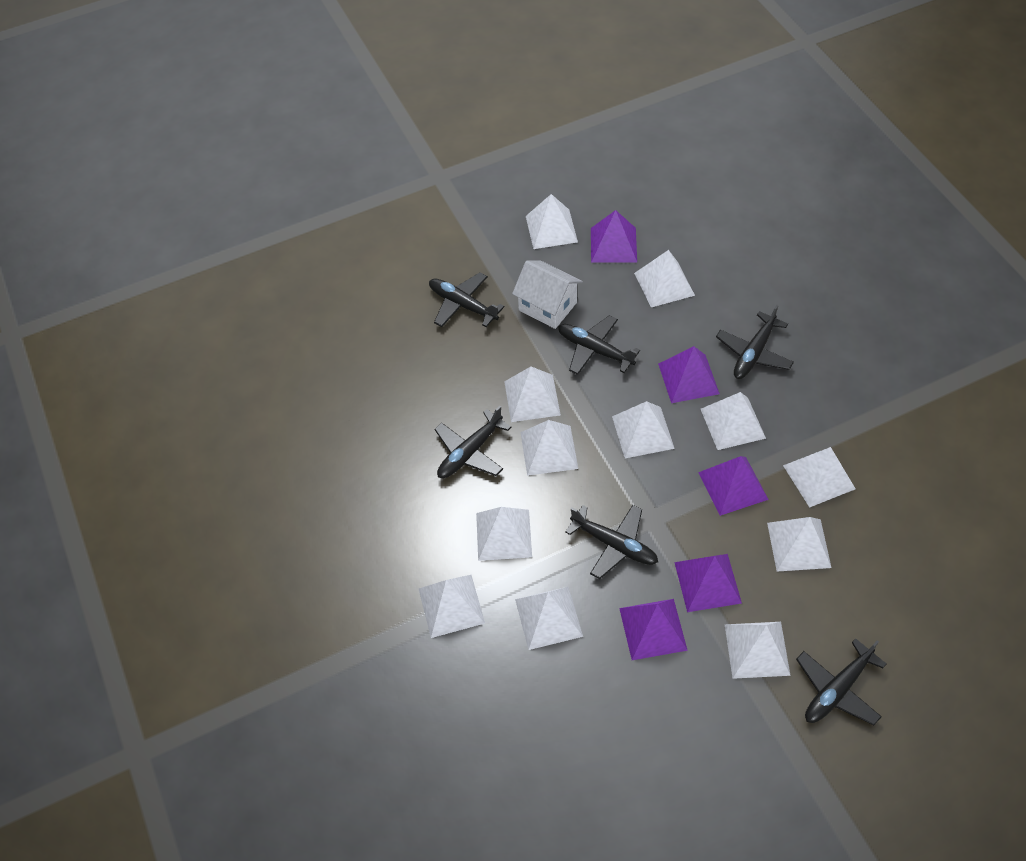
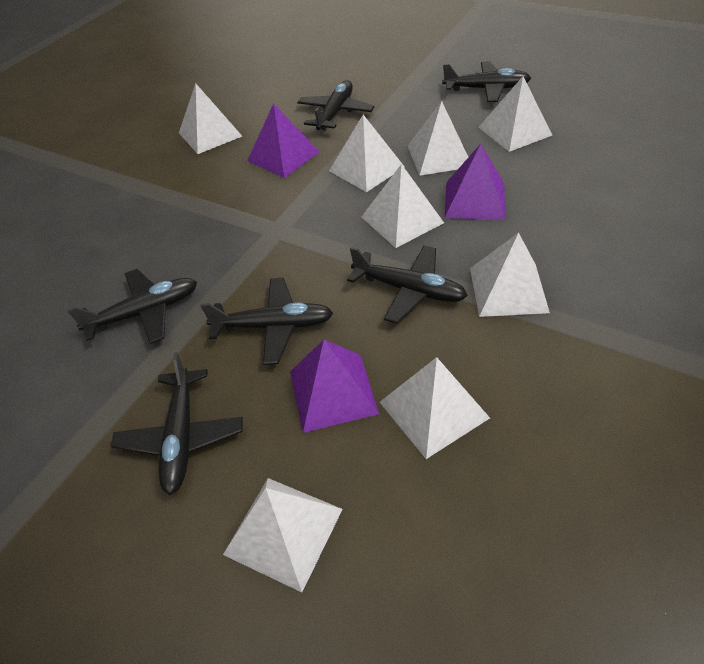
purple pyramid: 5 -> 3
white house: 1 -> 0
white pyramid: 12 -> 8

